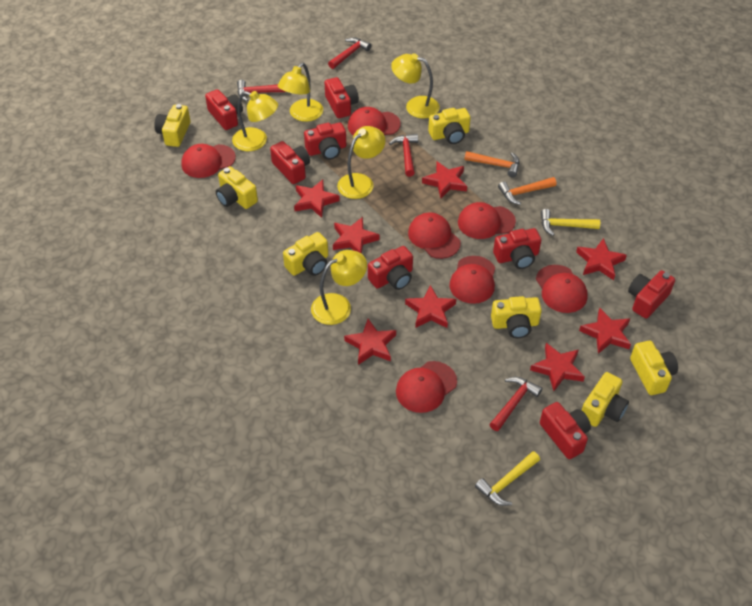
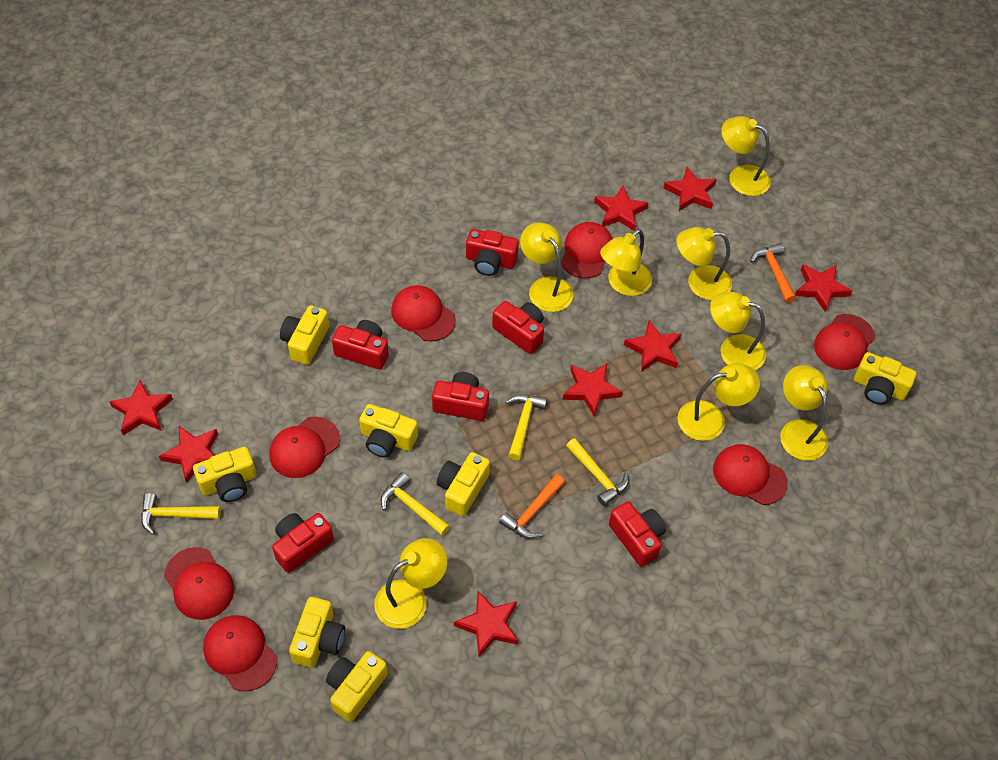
red camera: 8 -> 6
red hammer: 4 -> 0
yellow hammer: 2 -> 4
yellow lamp: 5 -> 8

